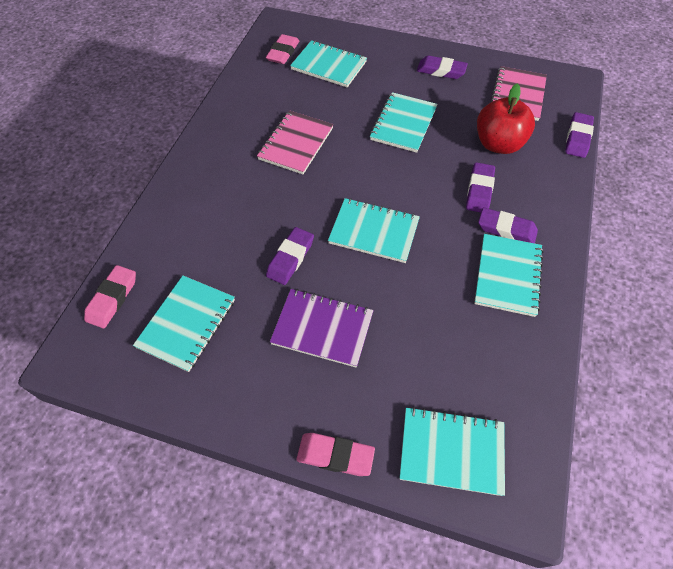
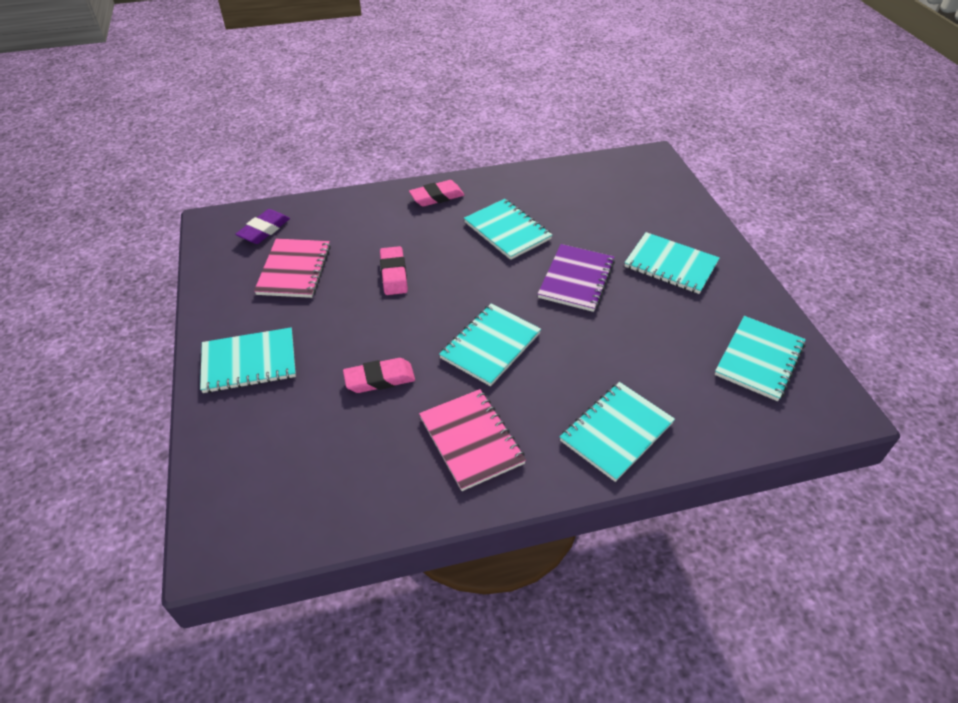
purple eraser: 5 -> 1
red apple: 1 -> 0

